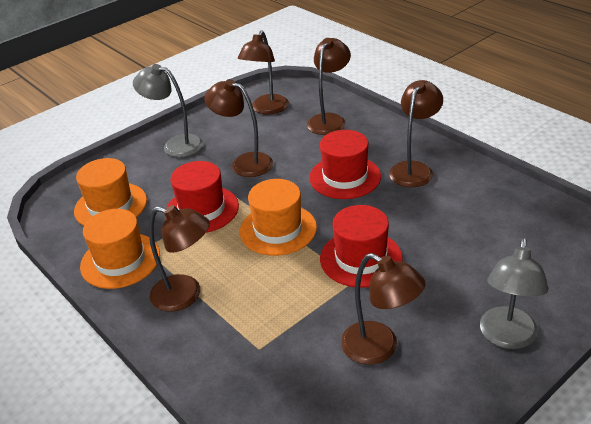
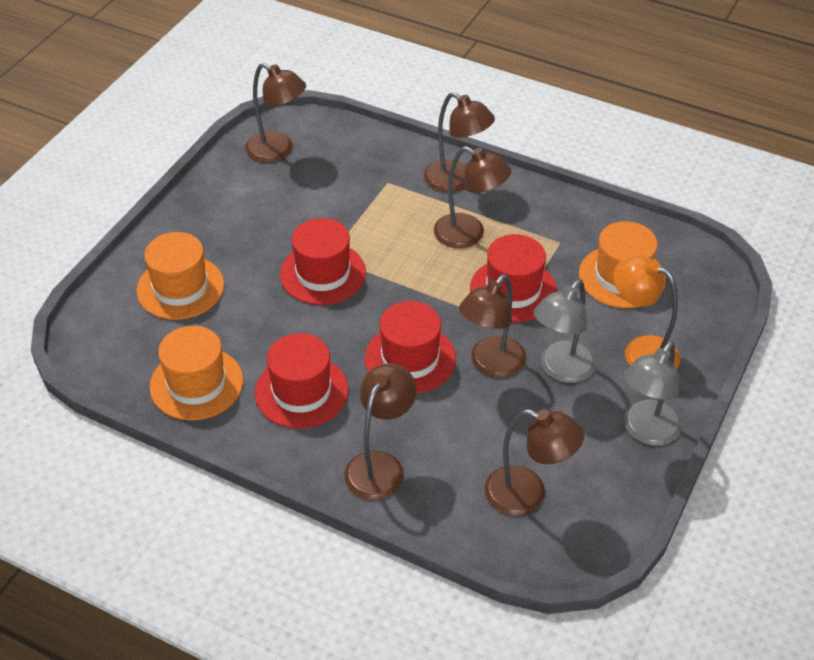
orange lamp: 0 -> 1
red hat: 3 -> 4

